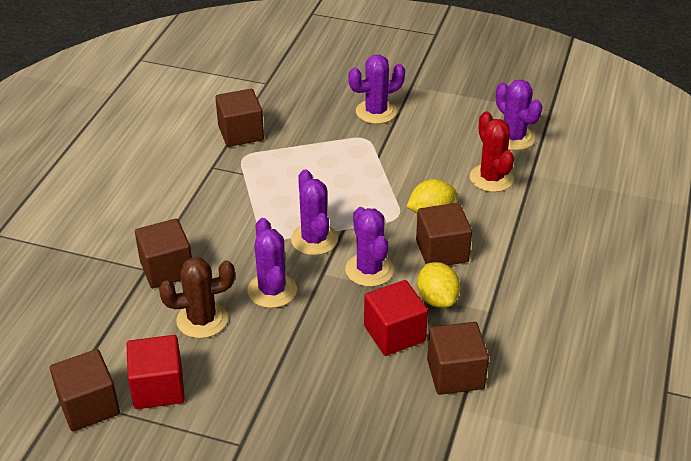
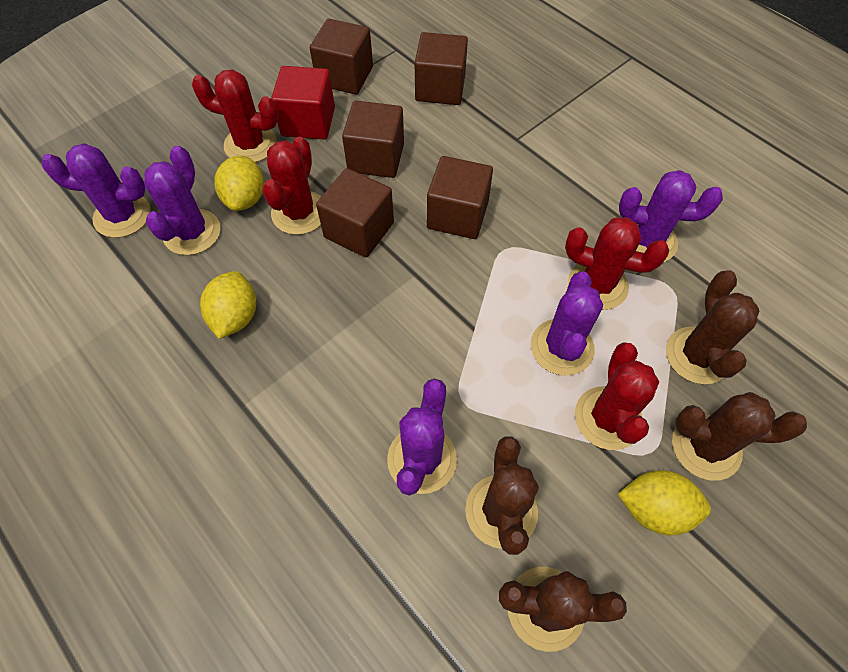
brown cactus: 1 -> 4
red cactus: 1 -> 4
red cube: 2 -> 1
yellow lemon: 2 -> 3

